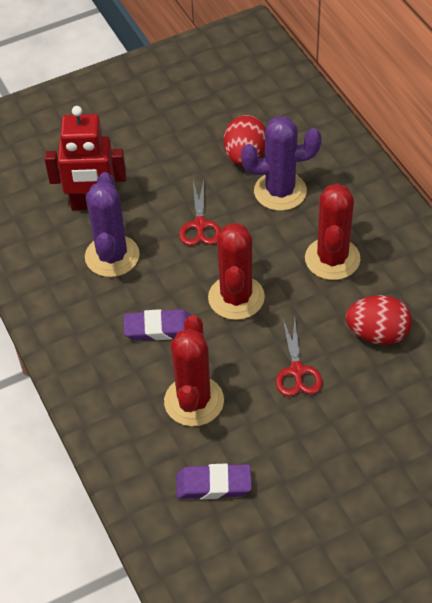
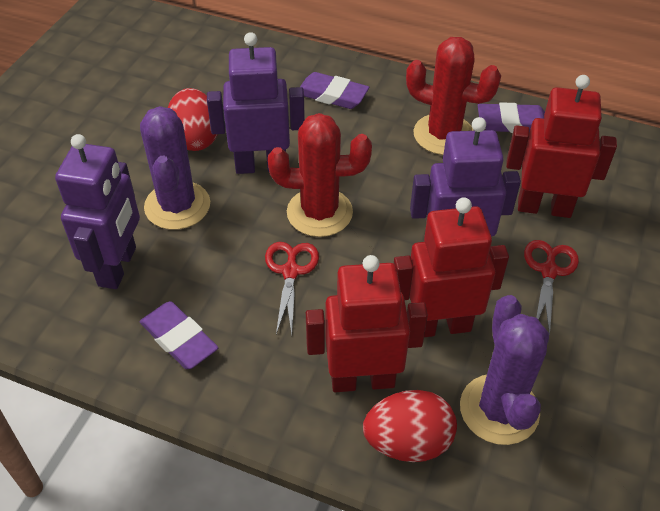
purple eraser: 2 -> 3
purple robot: 0 -> 3
red cactus: 3 -> 2
red robot: 1 -> 3

